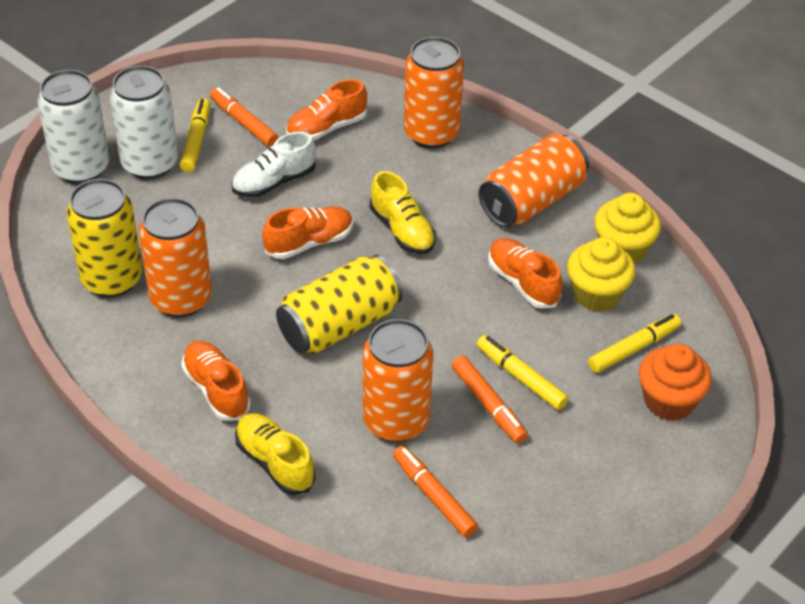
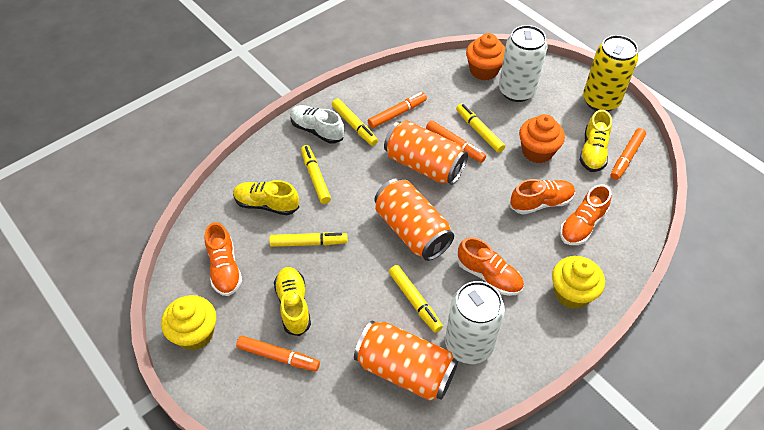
orange can: 4 -> 3
orange cupcake: 1 -> 2
orange marker: 3 -> 4
yellow can: 2 -> 1
yellow marker: 3 -> 5
yellow shoe: 2 -> 3

